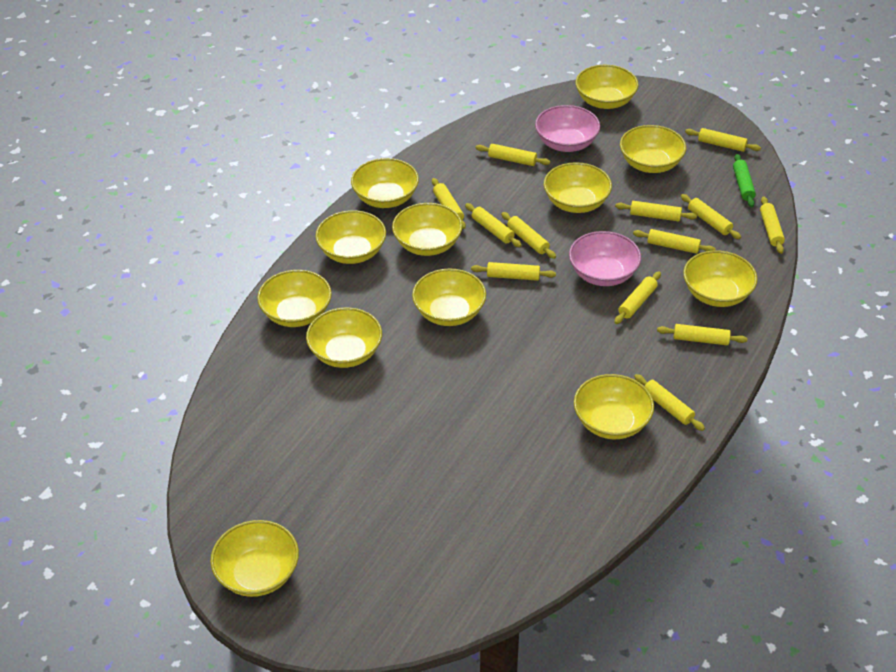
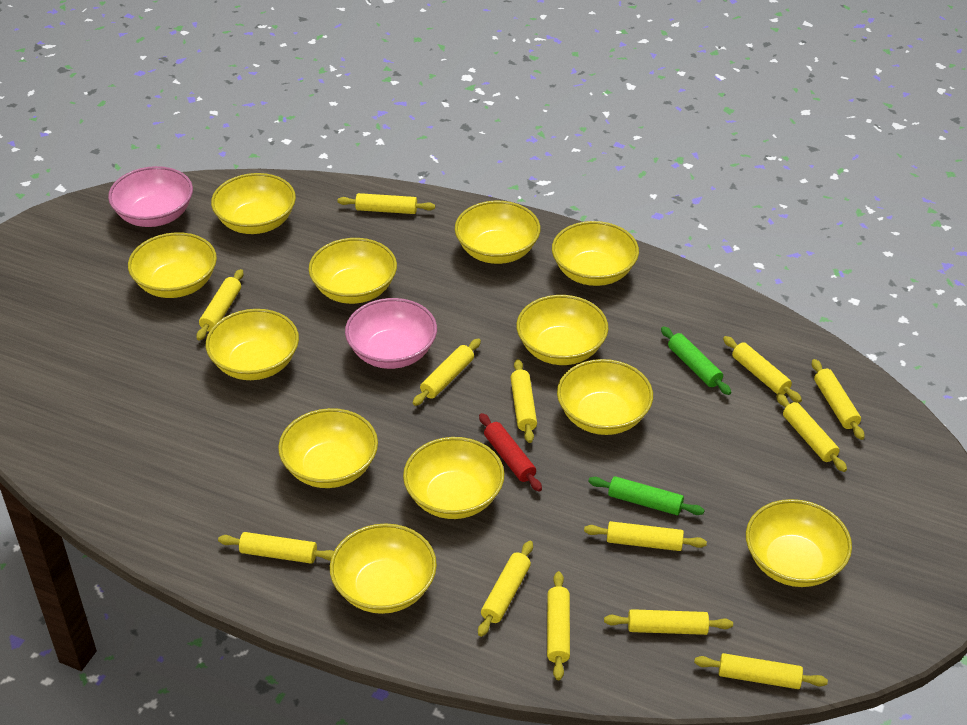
green rolling pin: 1 -> 2
red rolling pin: 0 -> 1

